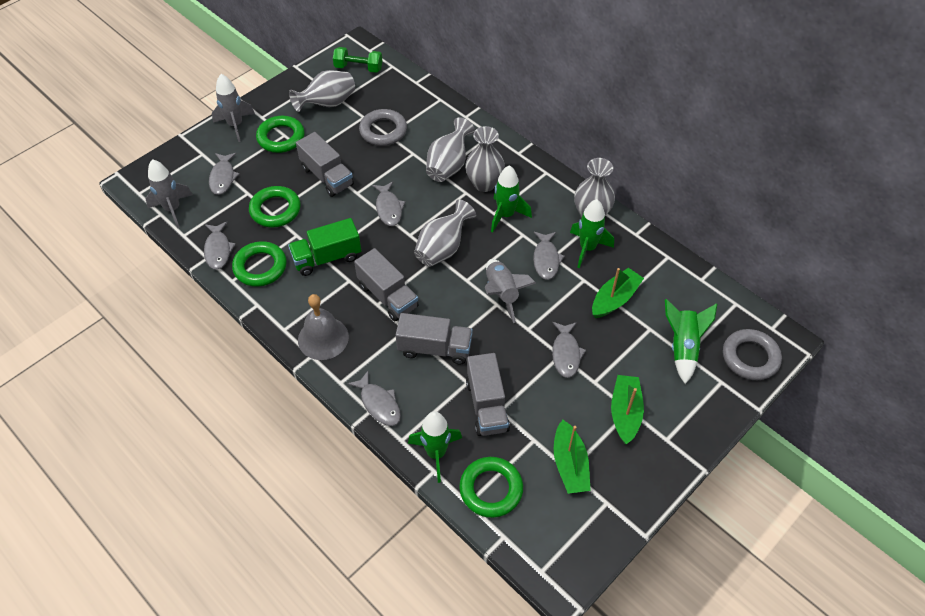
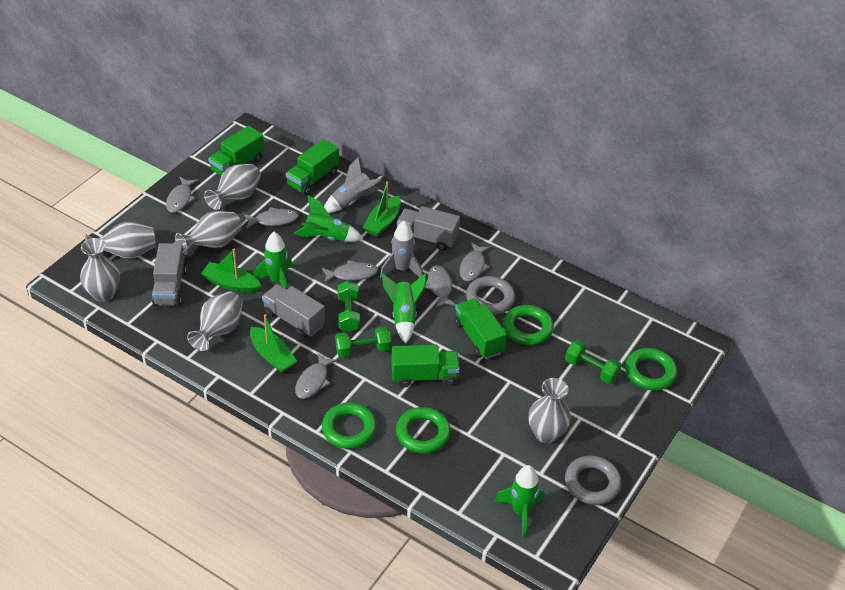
green dumbbell: 1 -> 3
green truck: 1 -> 4
grey bell: 1 -> 0
grey rocket: 3 -> 2
grey truck: 4 -> 3
grey vase: 5 -> 6

